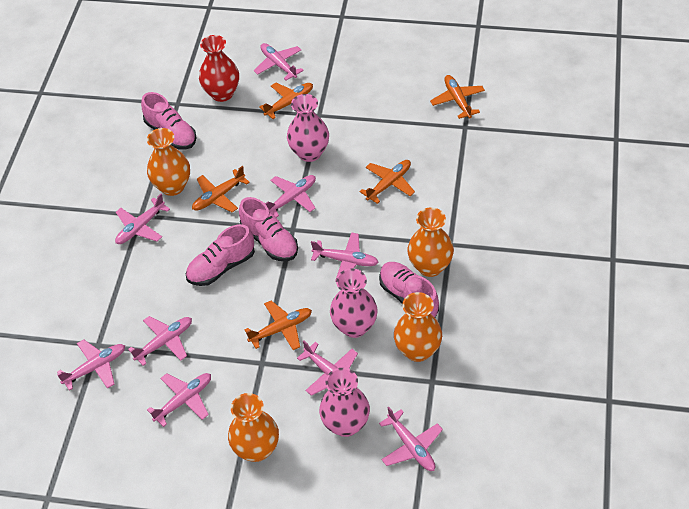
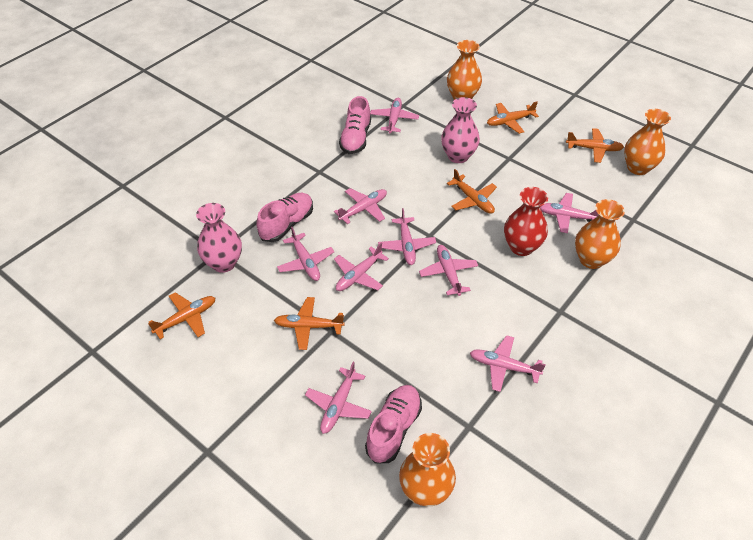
pink shoe: 4 -> 3
pink vase: 3 -> 2

